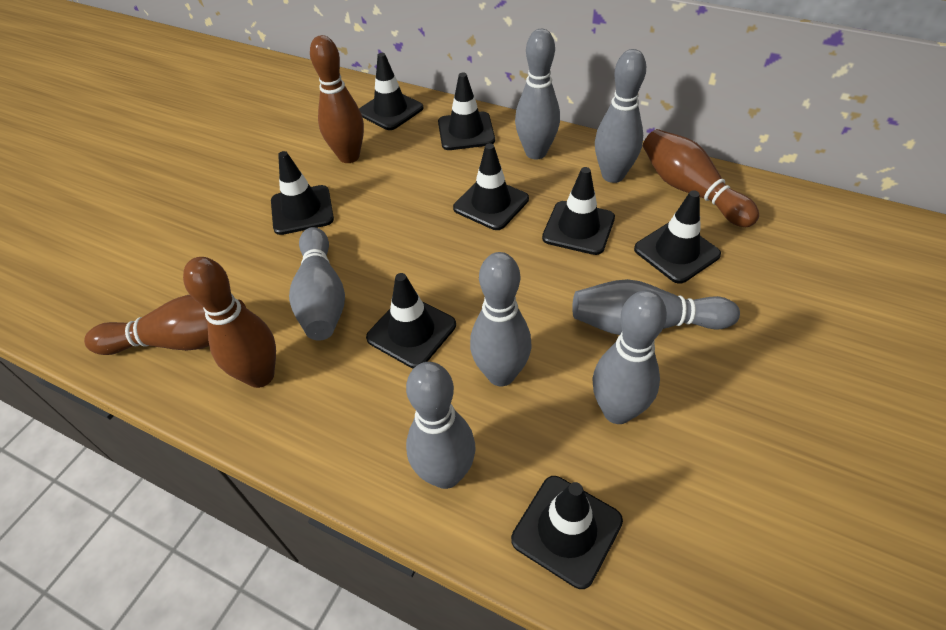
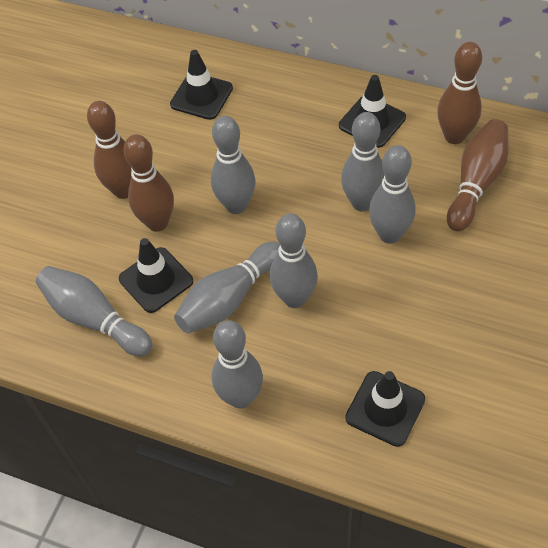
black traffic cone: 8 -> 4

